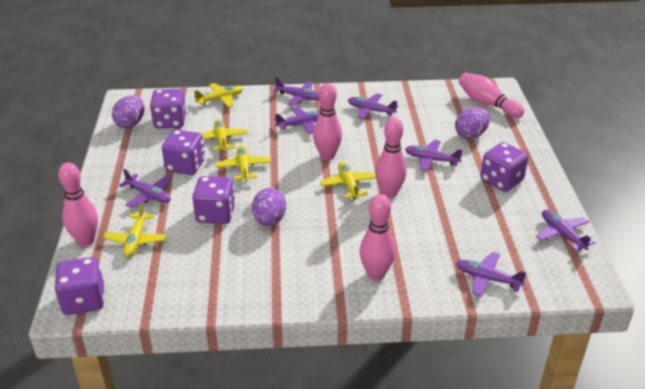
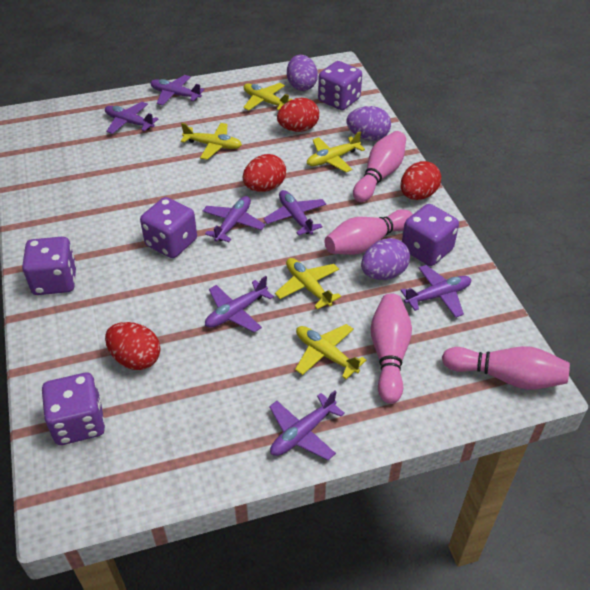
pink bowling pin: 5 -> 4
red egg: 0 -> 4

